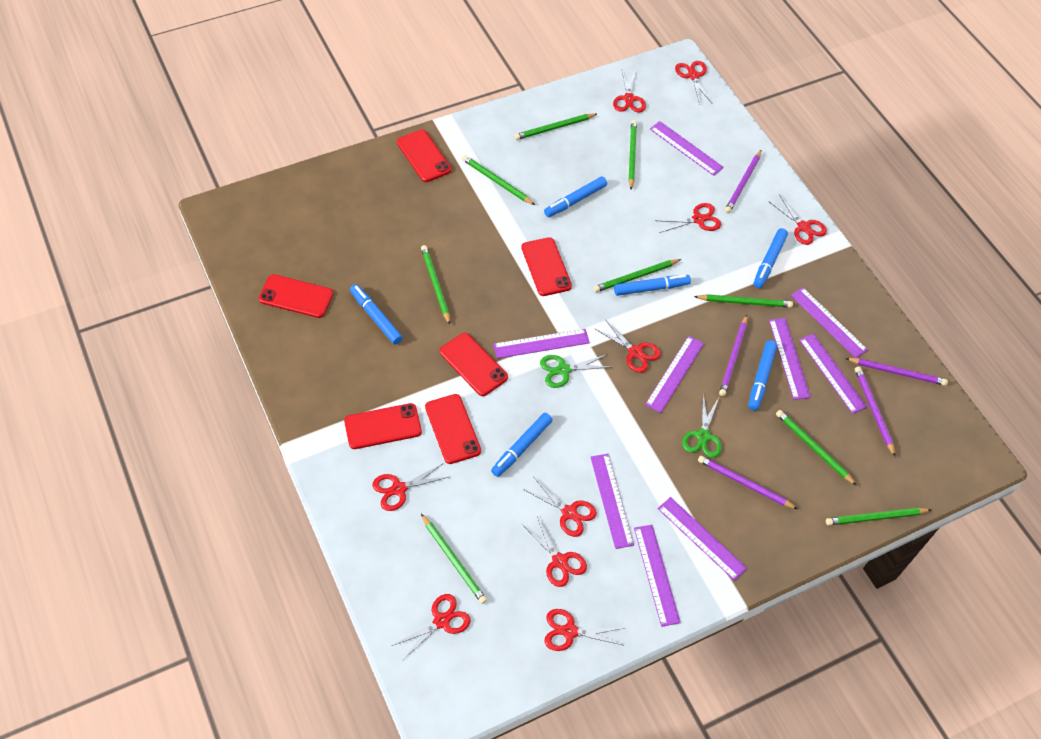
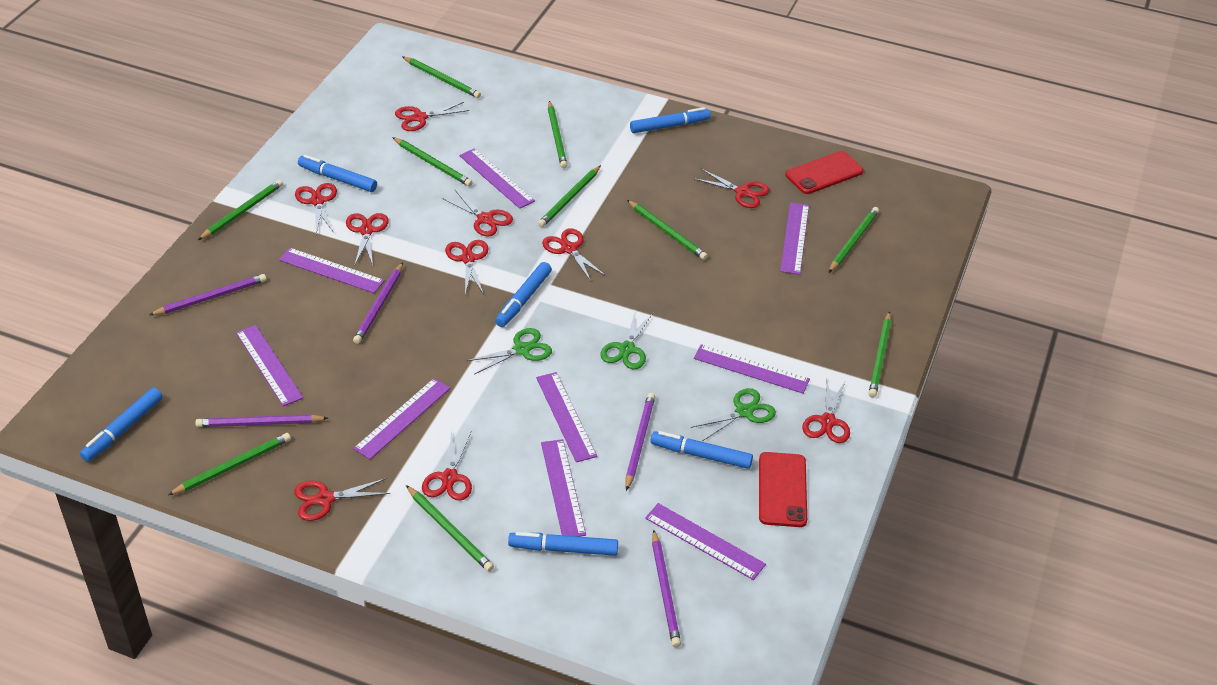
green pencil: 9 -> 10
green scissors: 2 -> 3
red phone: 6 -> 2

